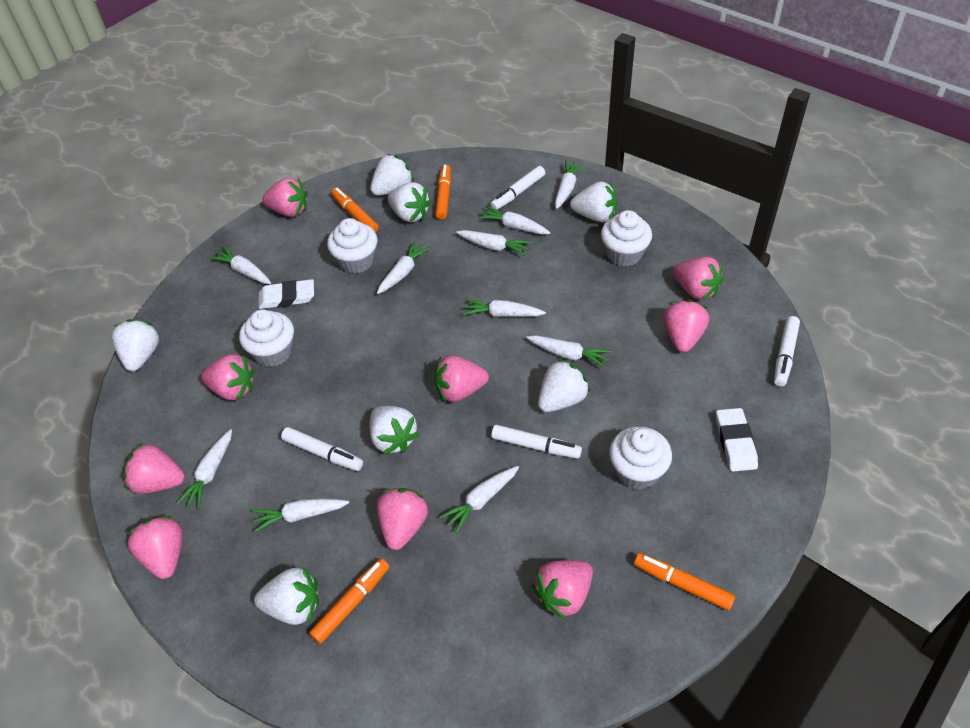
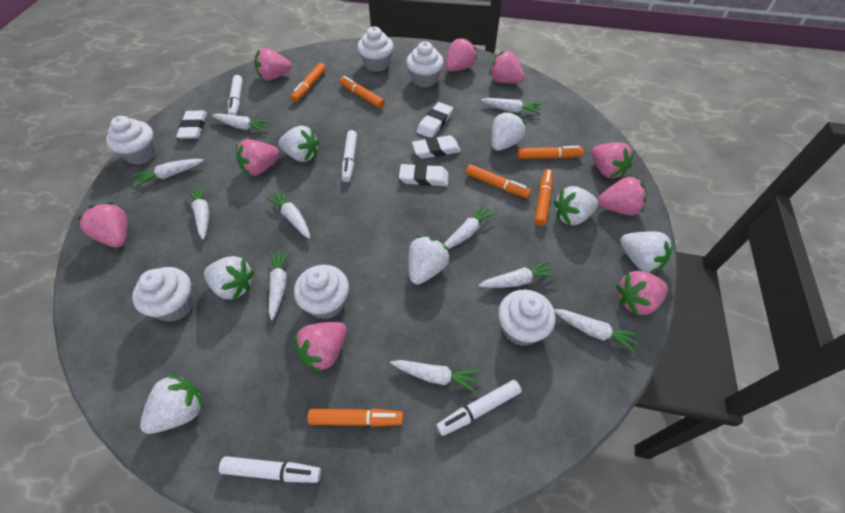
orange marker: 4 -> 6
white cupcake: 4 -> 6
white eraser: 2 -> 4

